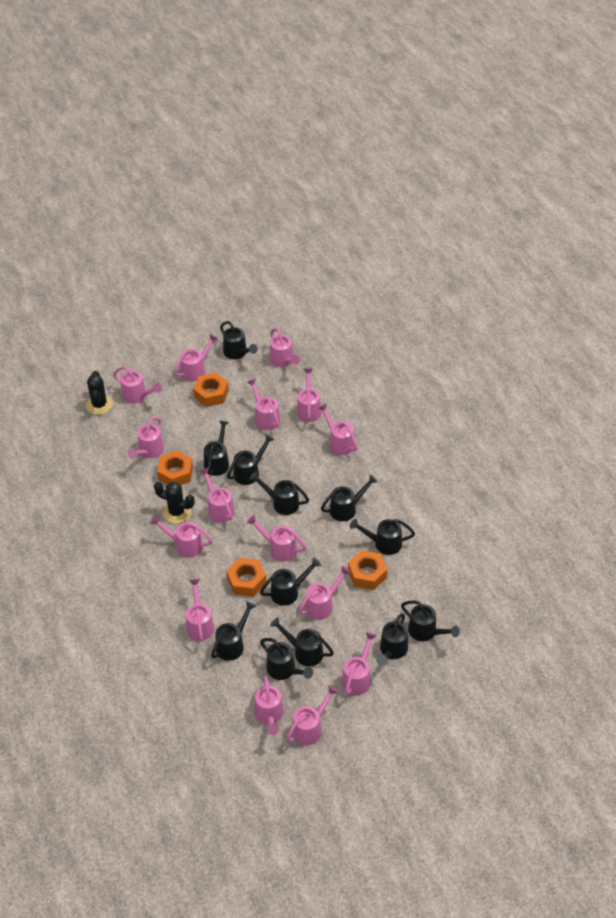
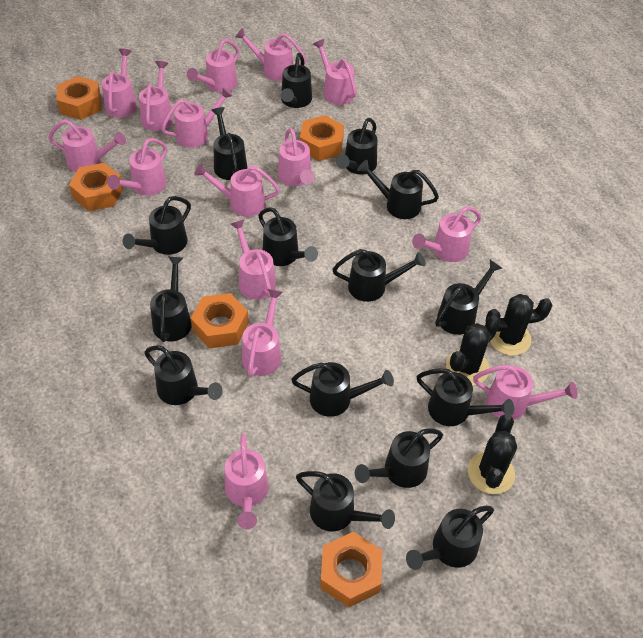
black cactus: 2 -> 3
black watering can: 12 -> 15
orange nut: 4 -> 5

